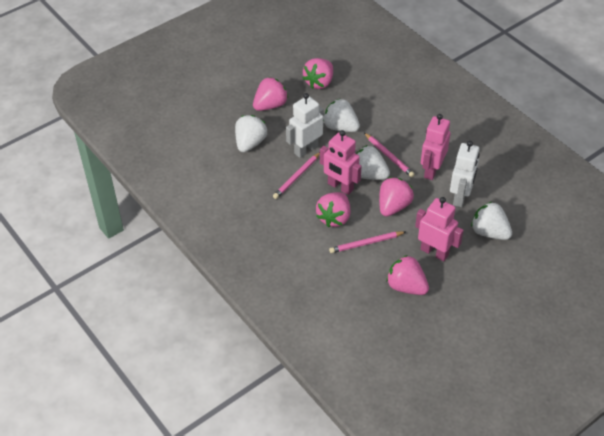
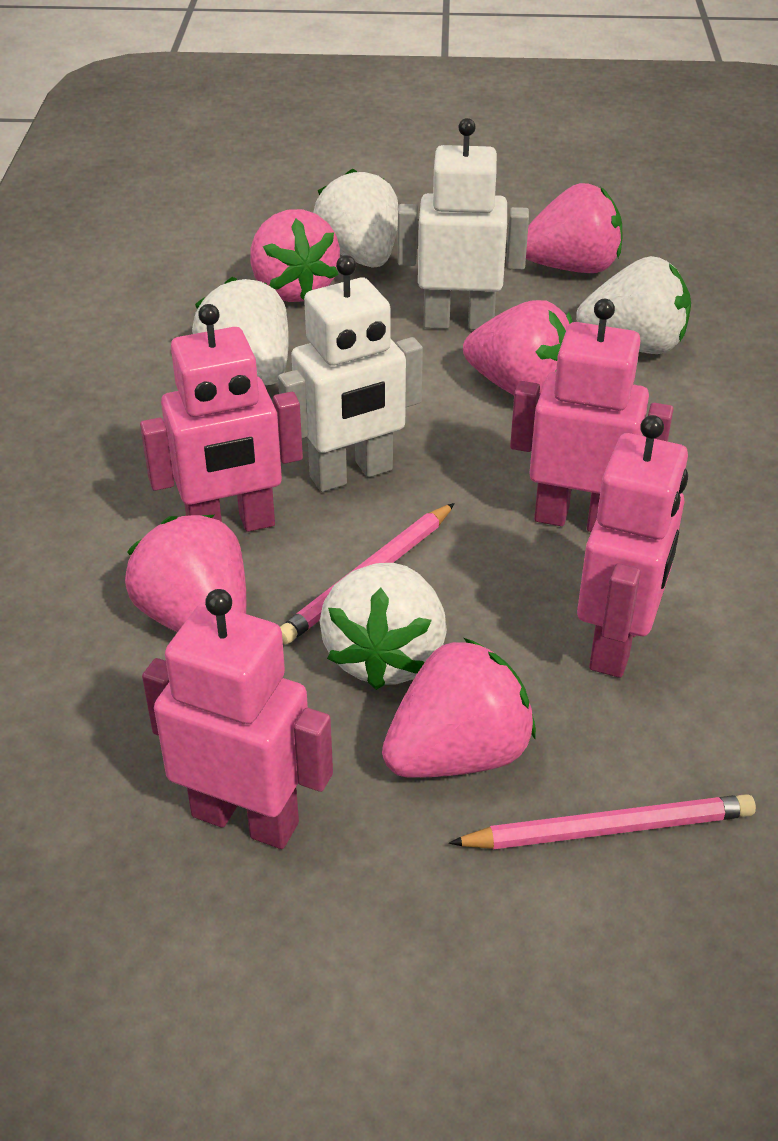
pink pencil: 3 -> 2
pink robot: 3 -> 4

